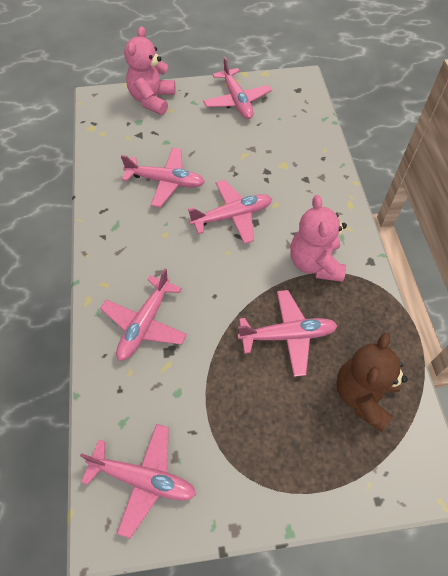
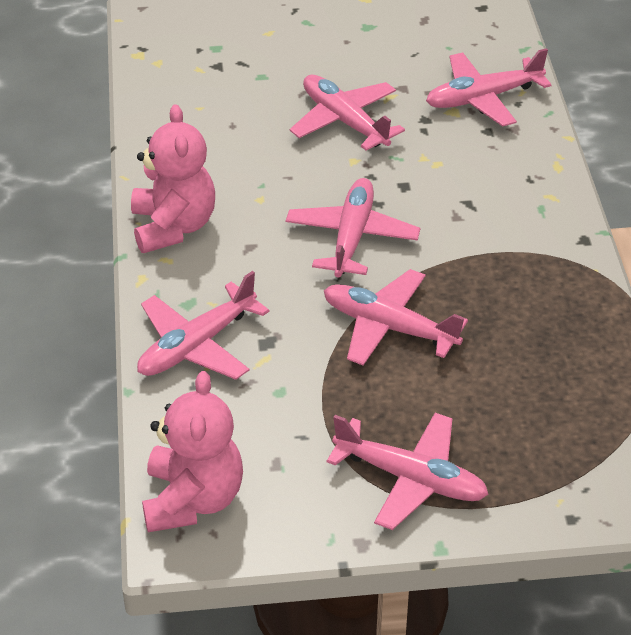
brown teddy bear: 1 -> 0

